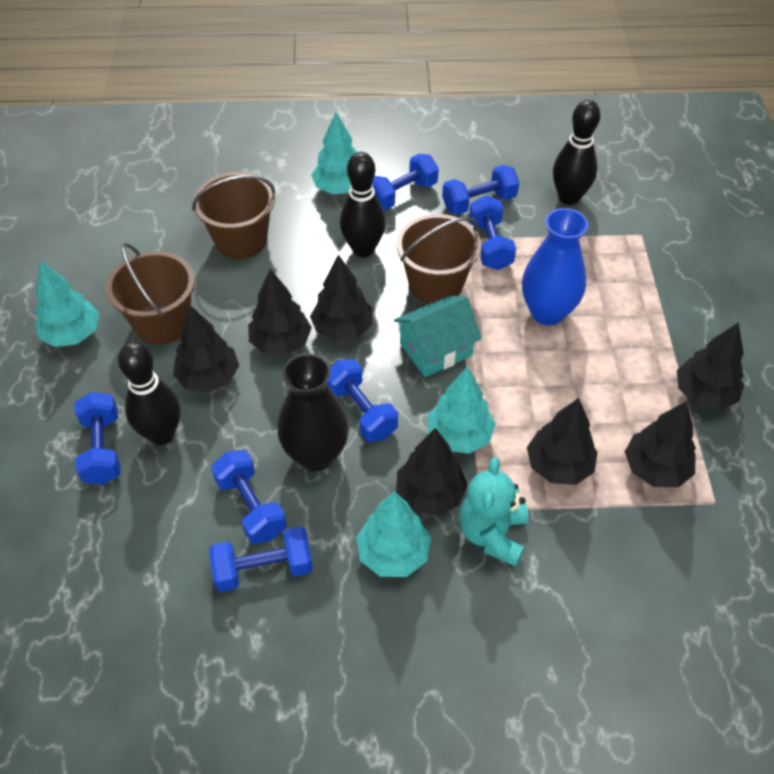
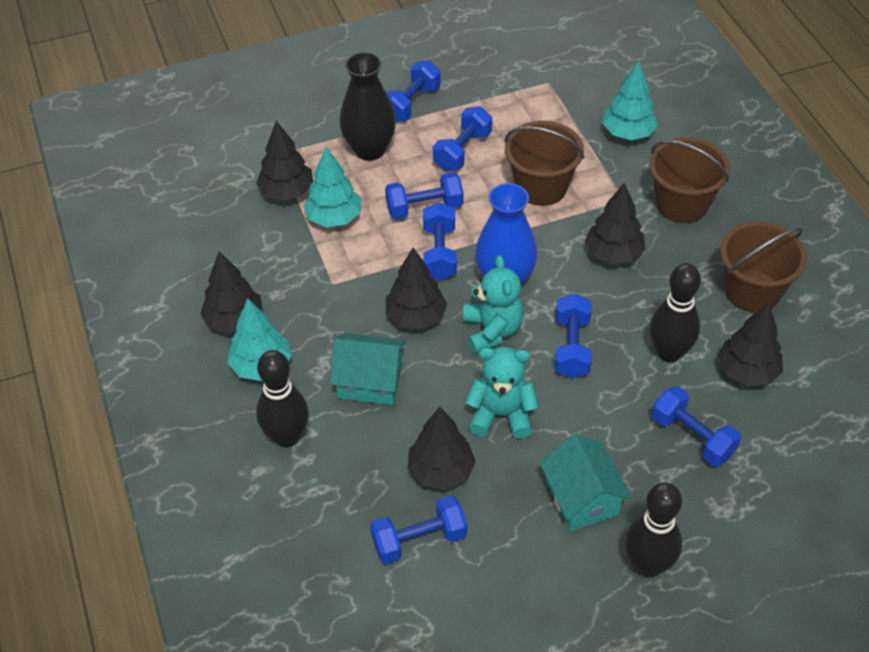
black tree: 7 -> 6
turquoise house: 1 -> 2
turquoise teddy bear: 1 -> 2
turquoise tree: 4 -> 3

